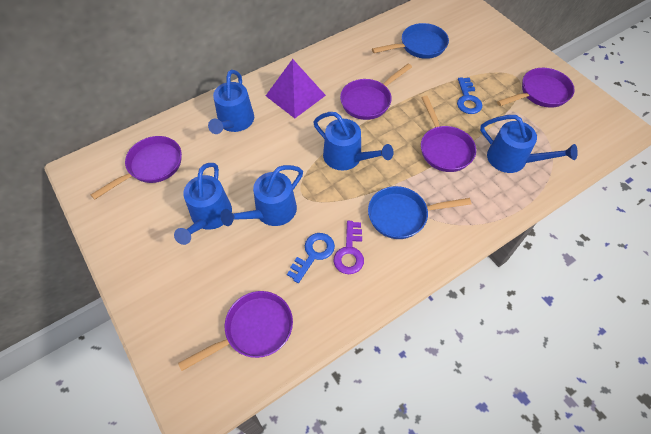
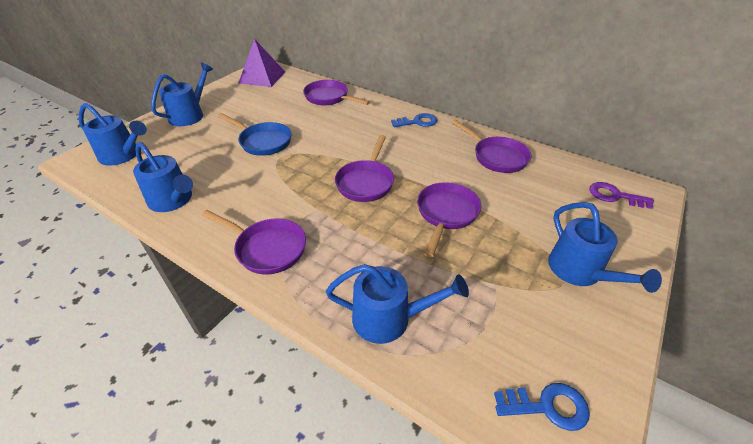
blue pan: 2 -> 1

